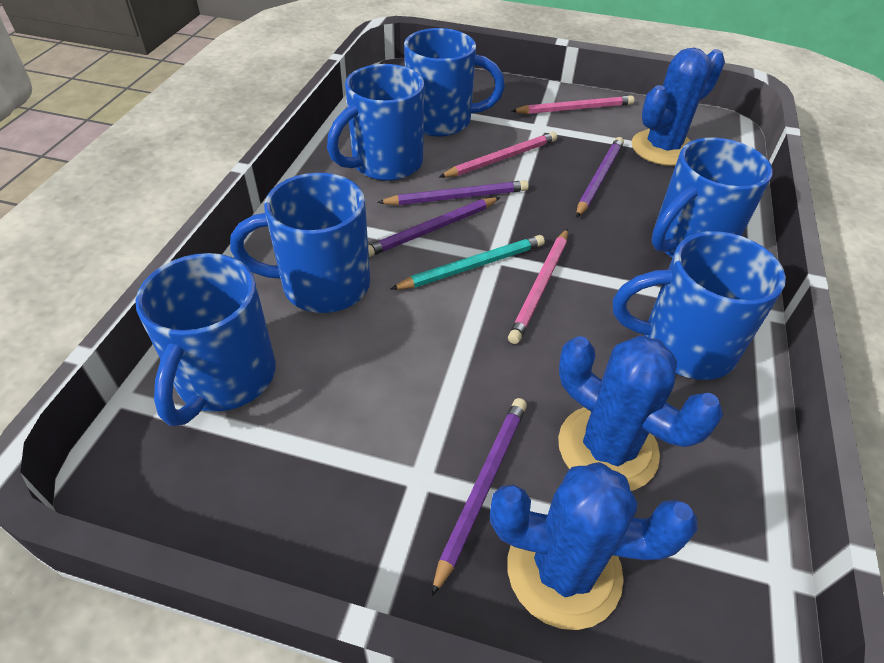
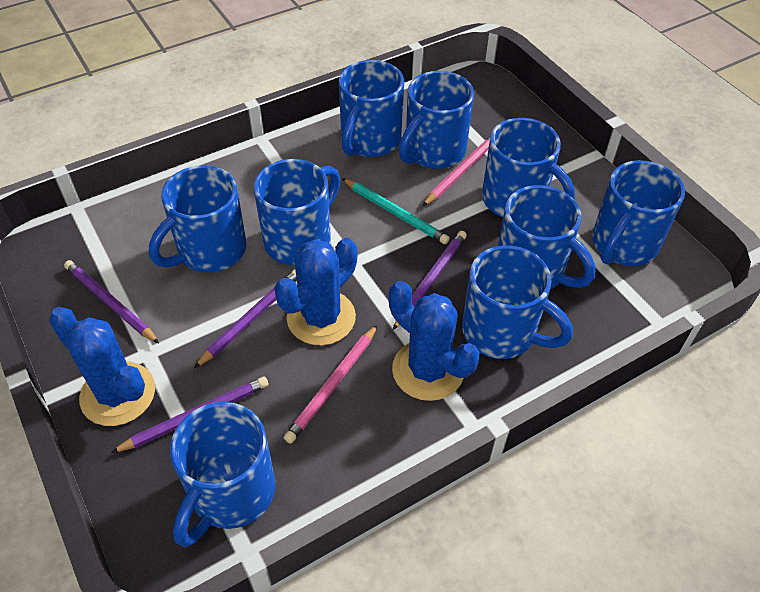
blue mug: 6 -> 9
pink pencil: 3 -> 2

